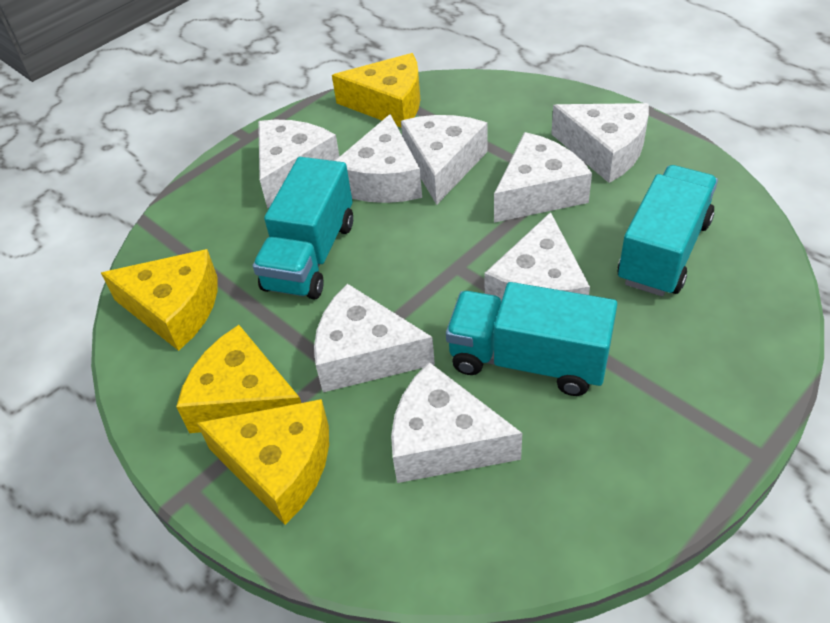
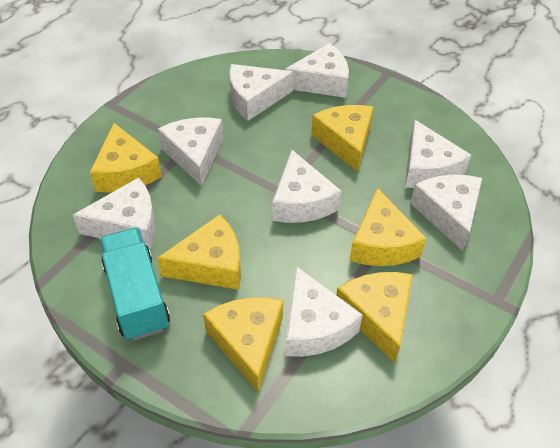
turquoise truck: 3 -> 1
yellow cheese: 4 -> 6

